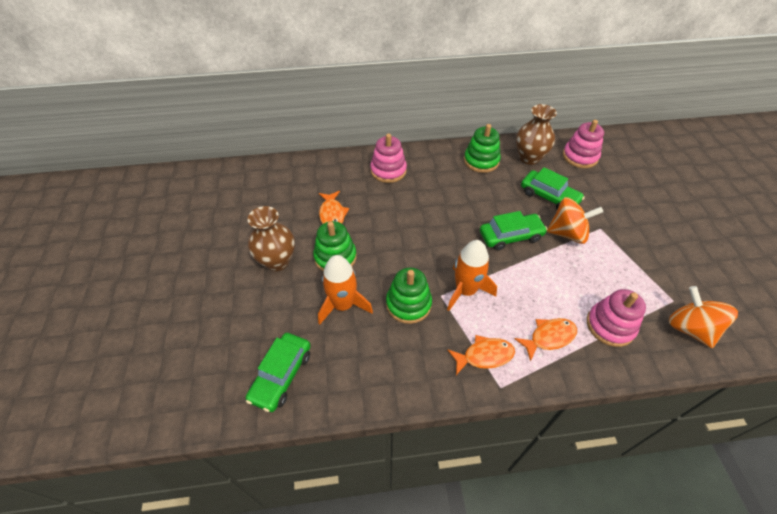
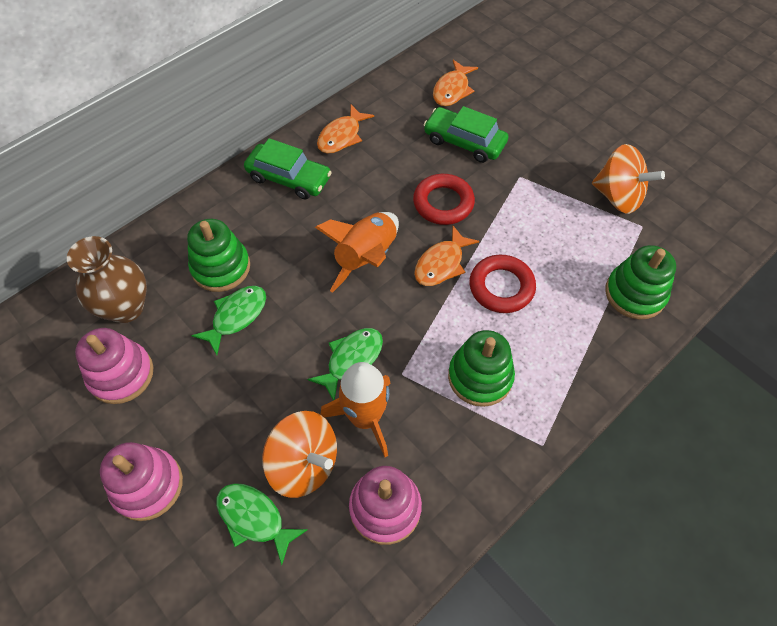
brown vase: 2 -> 1
green car: 3 -> 2
green fish: 0 -> 3
red ring: 0 -> 2

